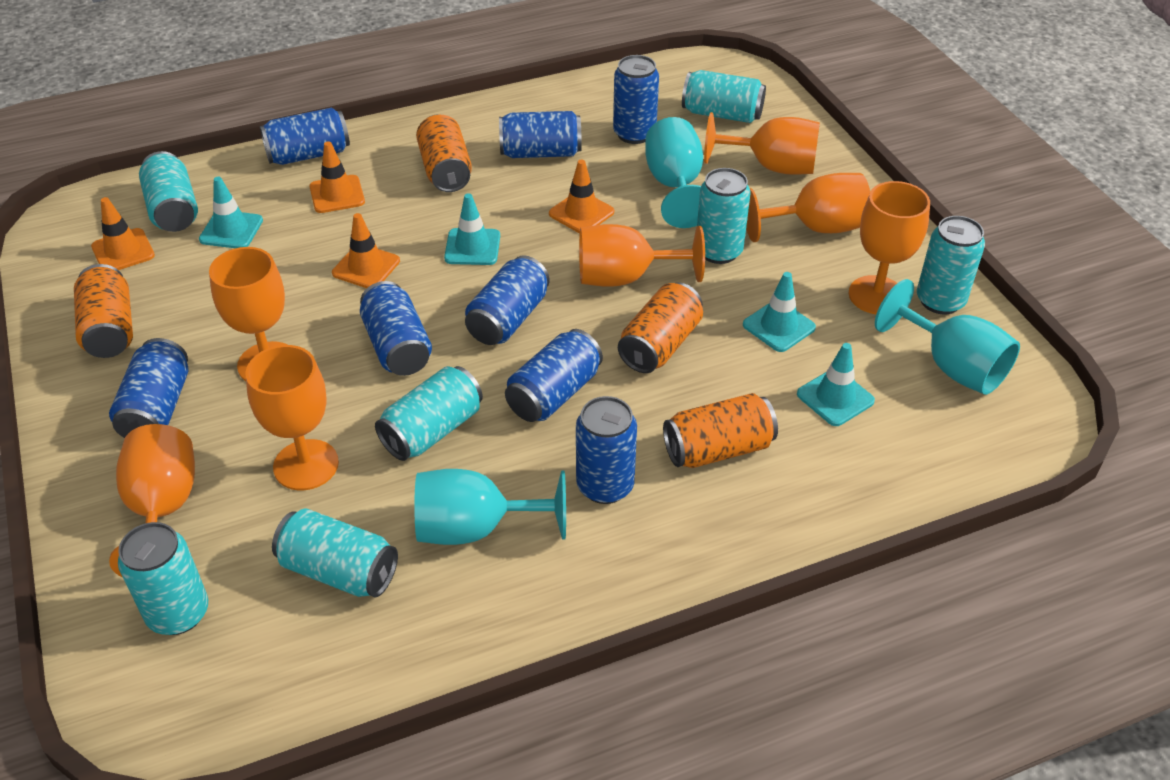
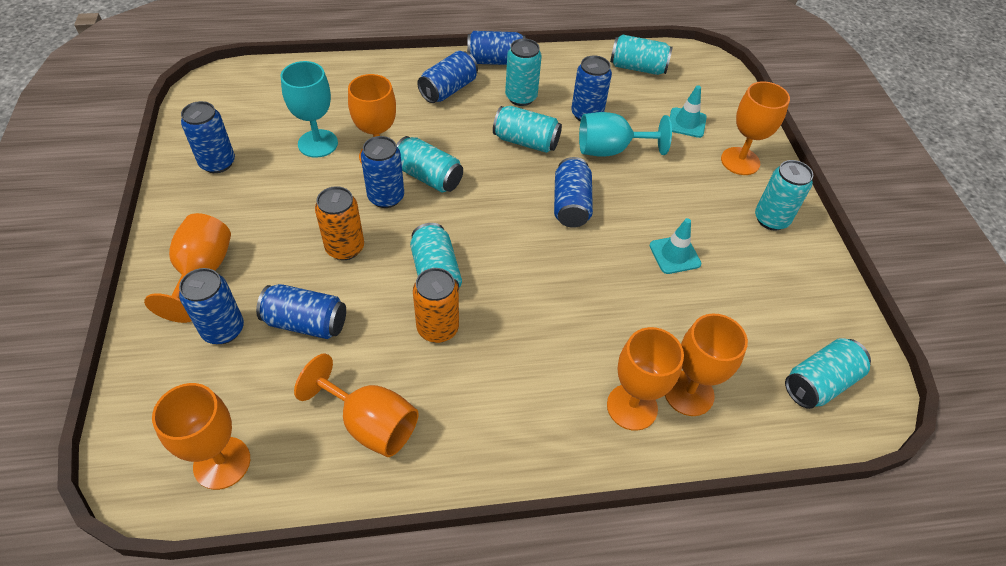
orange can: 4 -> 2
orange traffic cone: 4 -> 0
turquoise goblet: 3 -> 2
turquoise traffic cone: 4 -> 2

